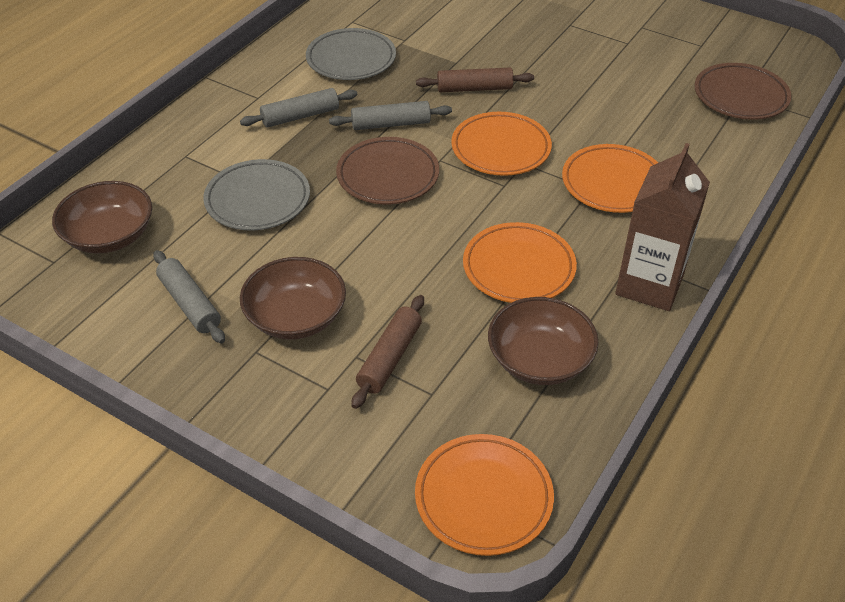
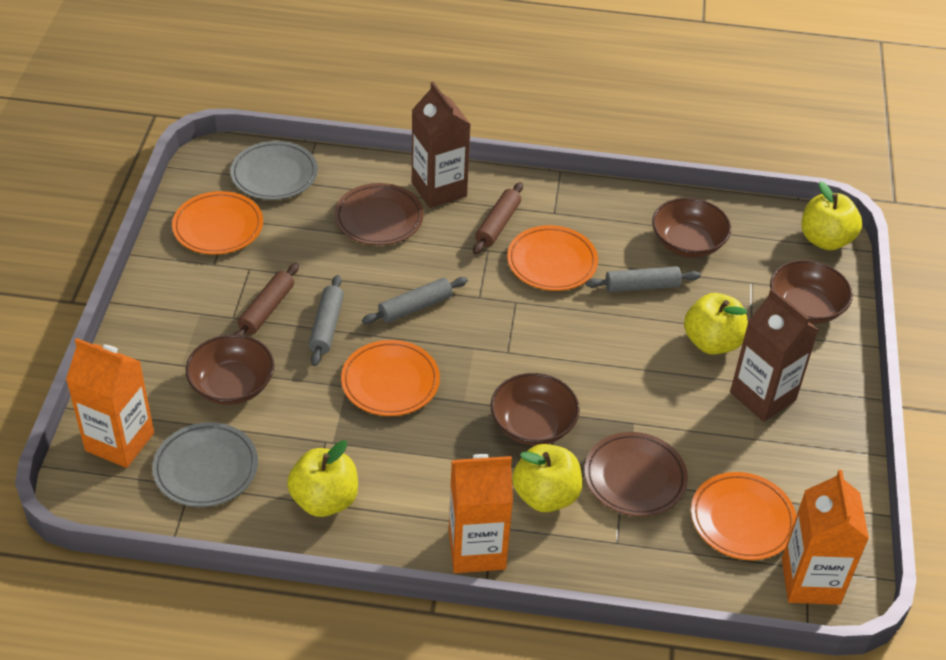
brown bowl: 3 -> 4
brown carton: 1 -> 2
orange carton: 0 -> 3
yellow apple: 0 -> 4

